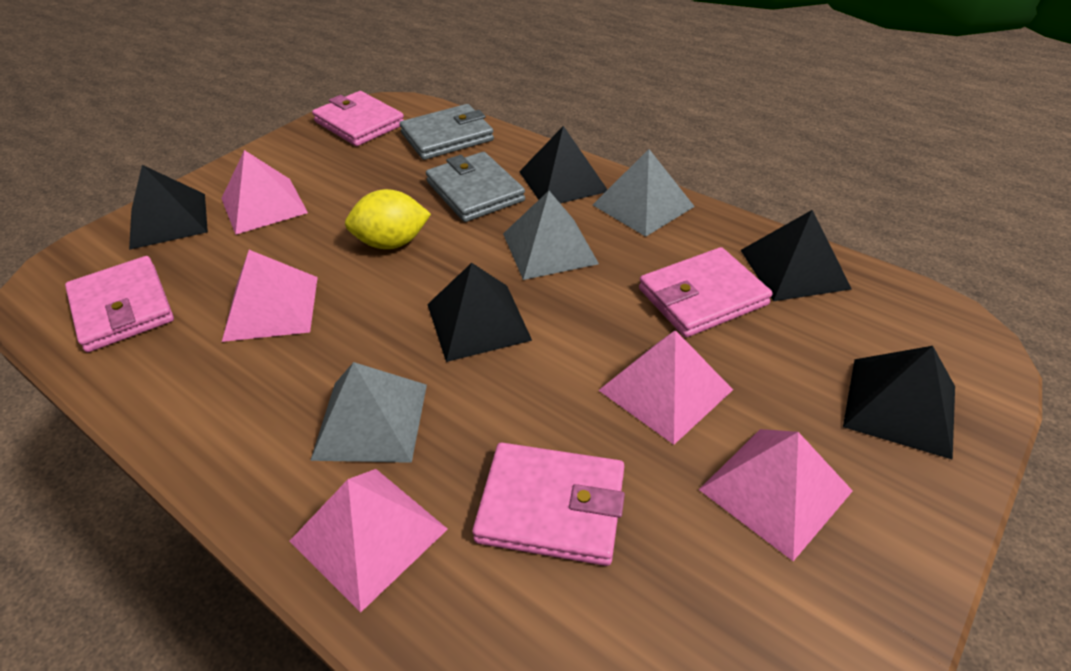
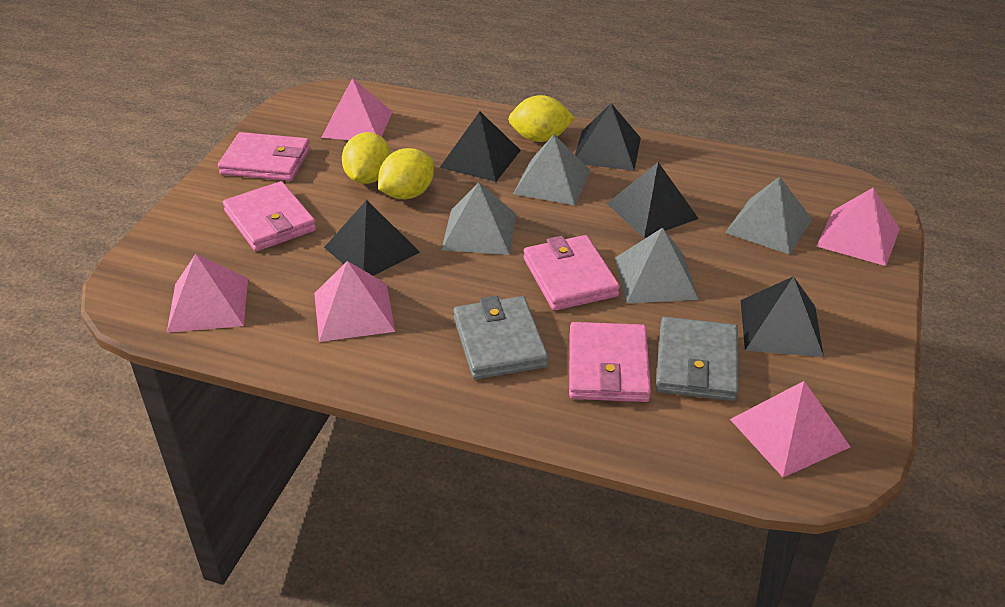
grey pyramid: 3 -> 4
yellow lemon: 1 -> 3

